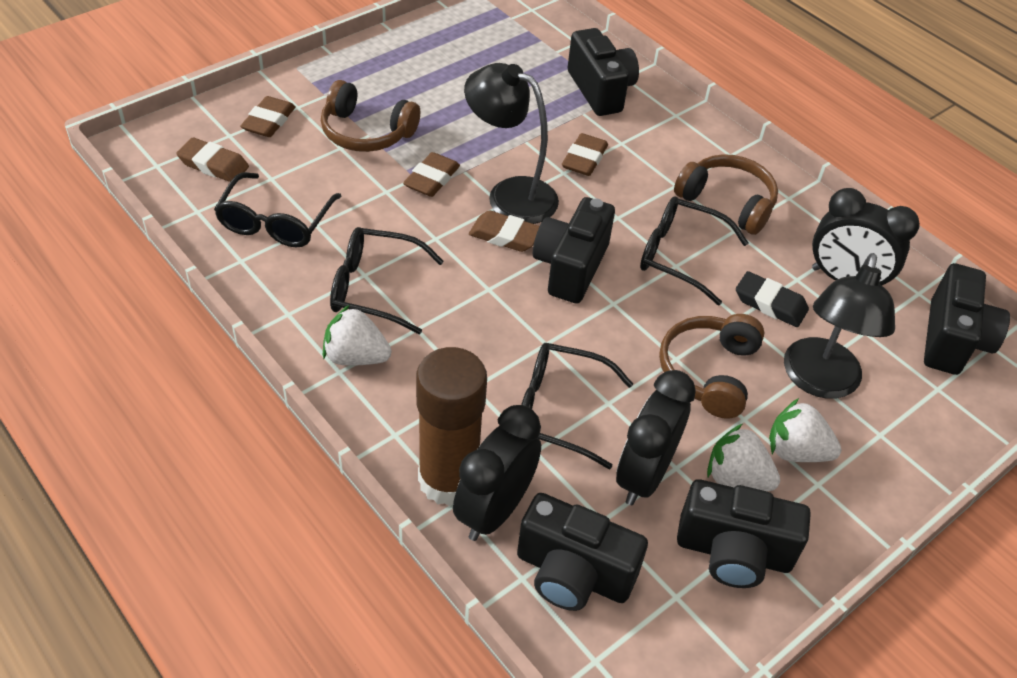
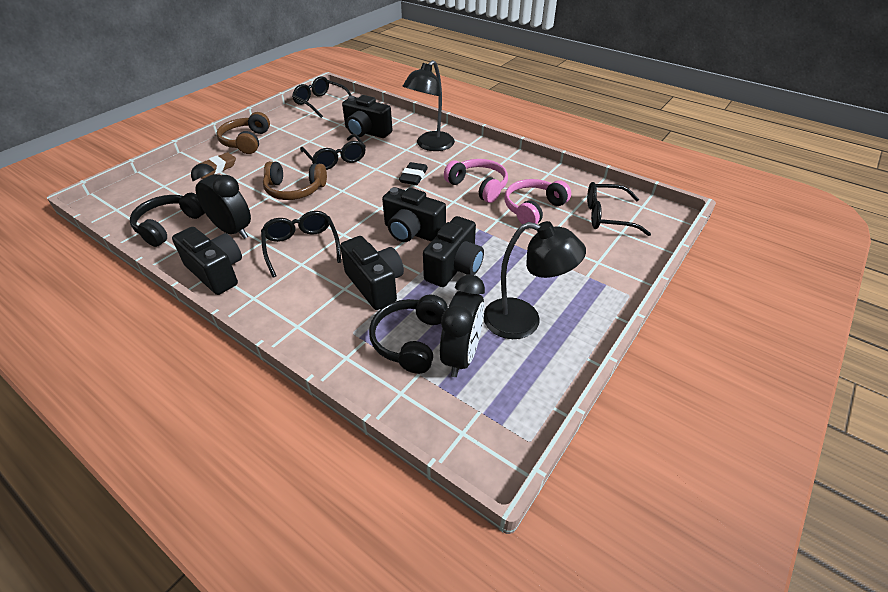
black clock: 3 -> 2
black headphones: 0 -> 2
brown eraser: 5 -> 1
brown glue stick: 1 -> 0
brown headphones: 3 -> 2
pink headphones: 0 -> 2
white strawberry: 3 -> 0

